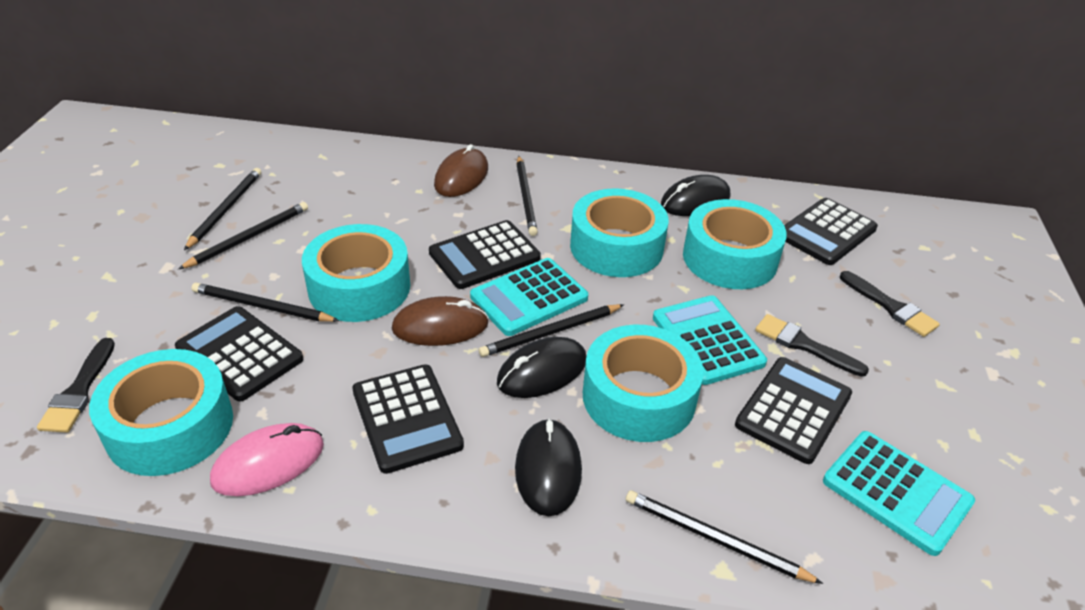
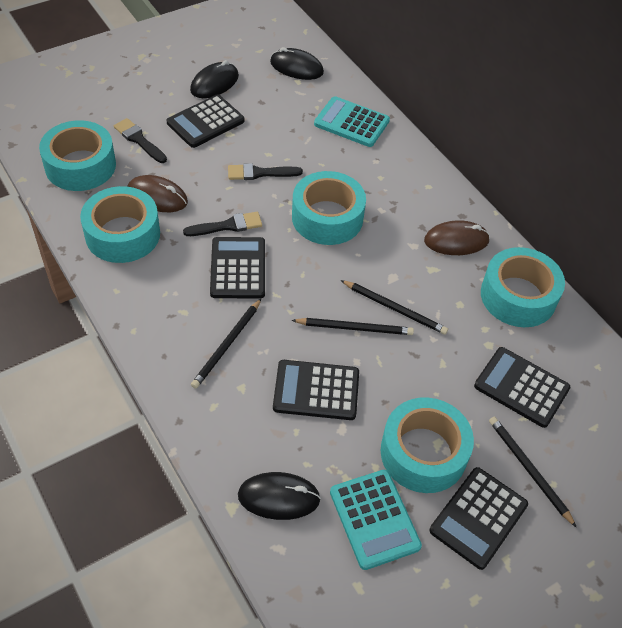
black pencil: 6 -> 4
pink mouse: 1 -> 0
turquoise calculator: 3 -> 2

